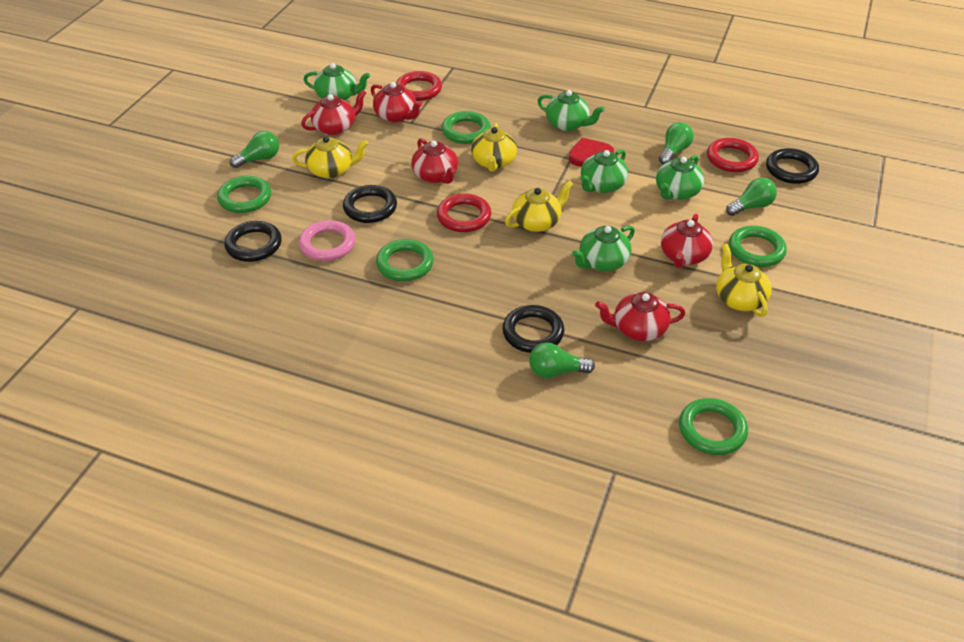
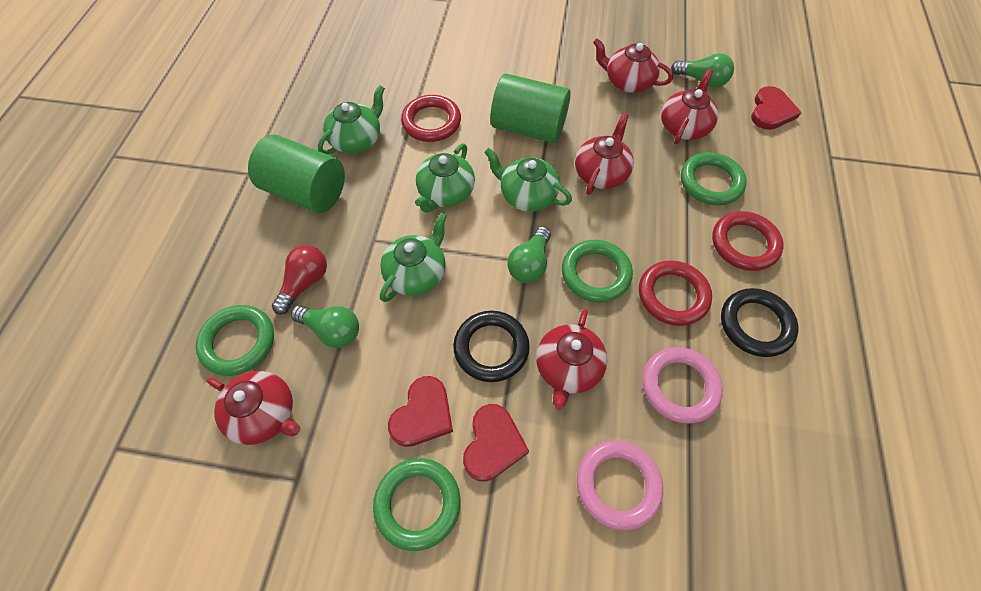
black ring: 4 -> 2
green cylinder: 0 -> 2
green light bulb: 4 -> 3
green ring: 5 -> 4
green teapot: 5 -> 4
pink ring: 1 -> 2
red heart: 1 -> 3
red light bulb: 0 -> 1
yellow teapot: 4 -> 0

